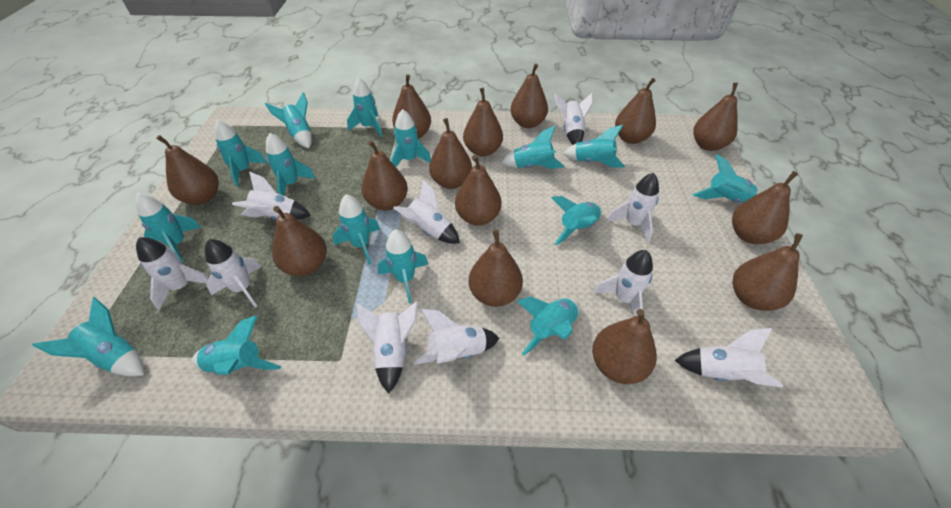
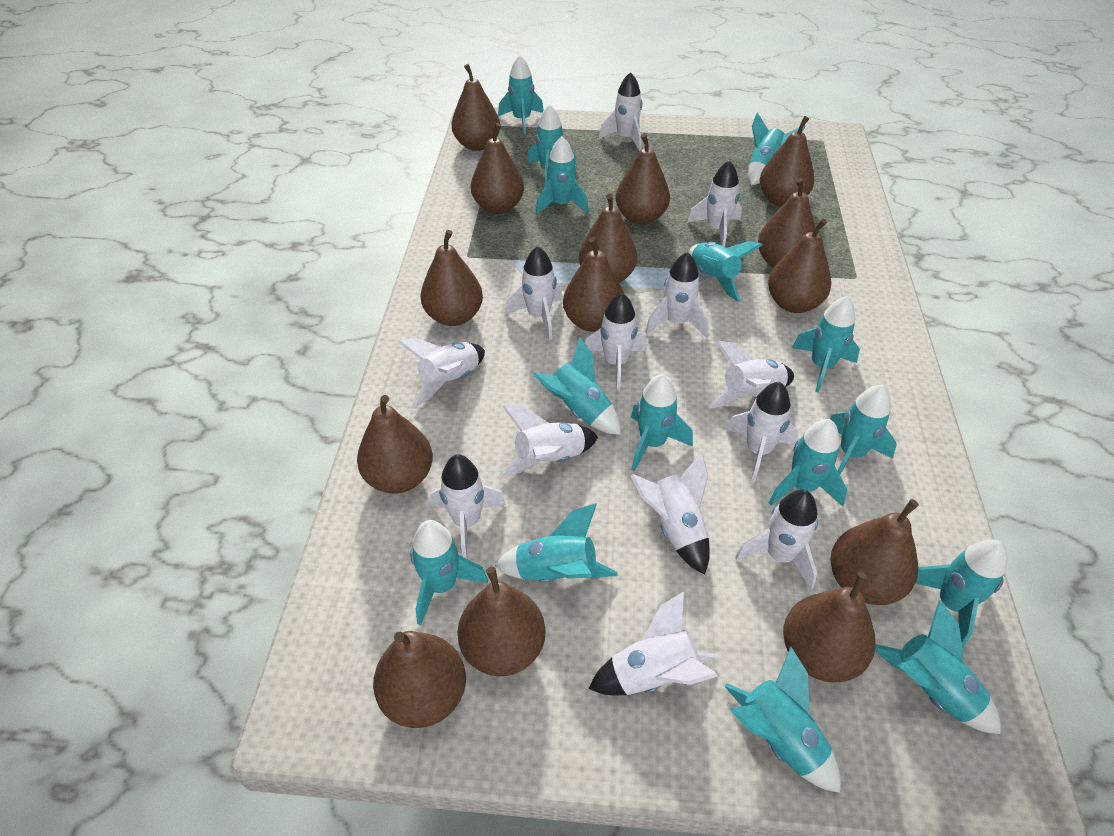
white rocket: 10 -> 13

